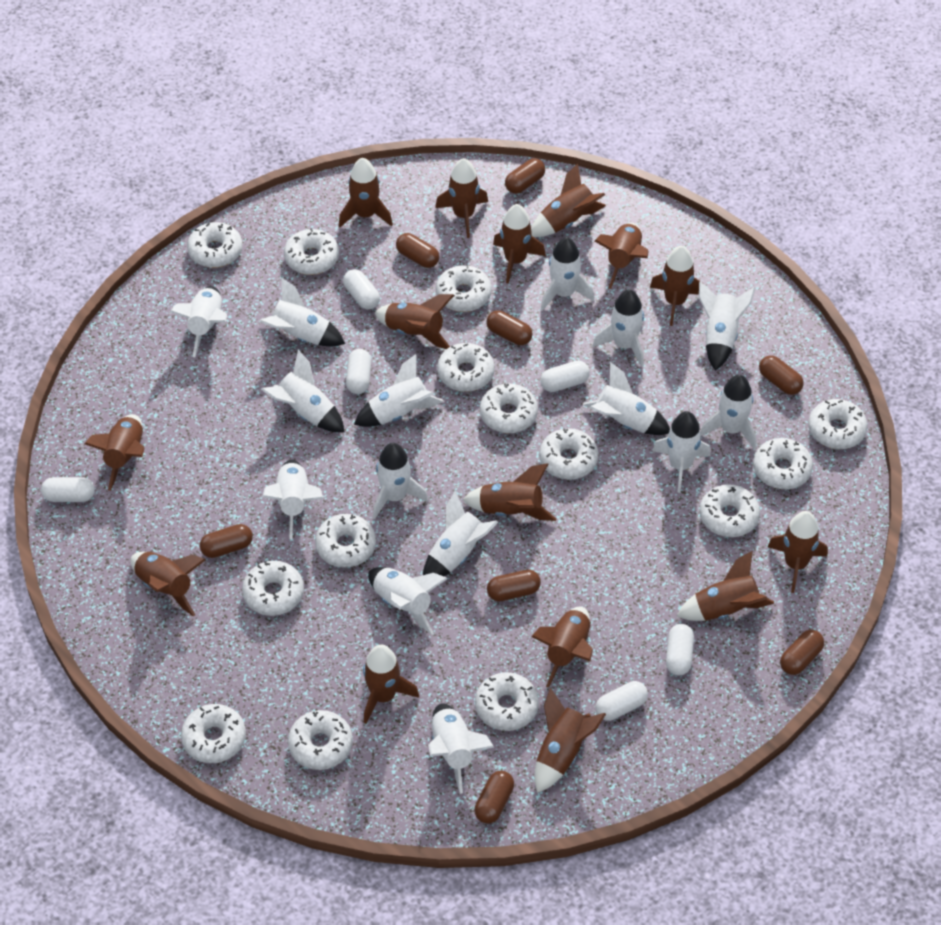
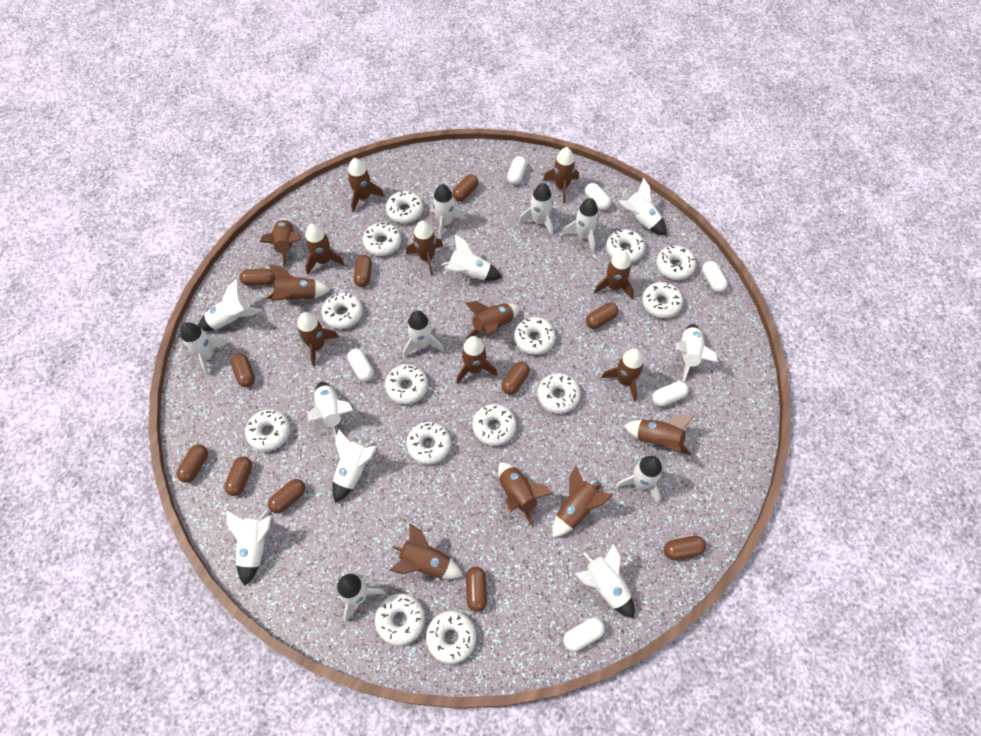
brown capsule: 8 -> 11

